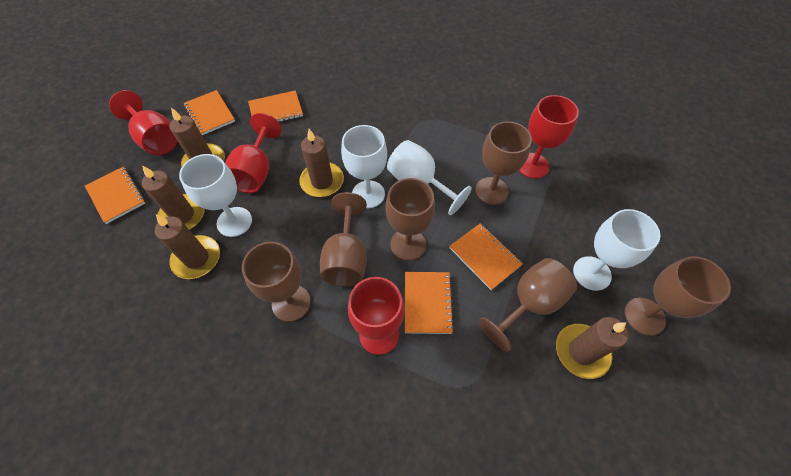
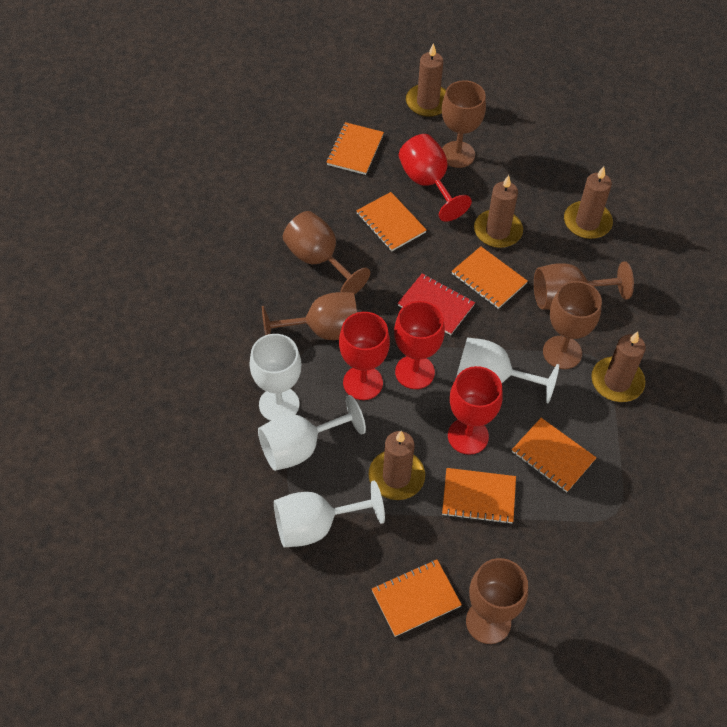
orange notebook: 5 -> 6
red notebook: 0 -> 1

